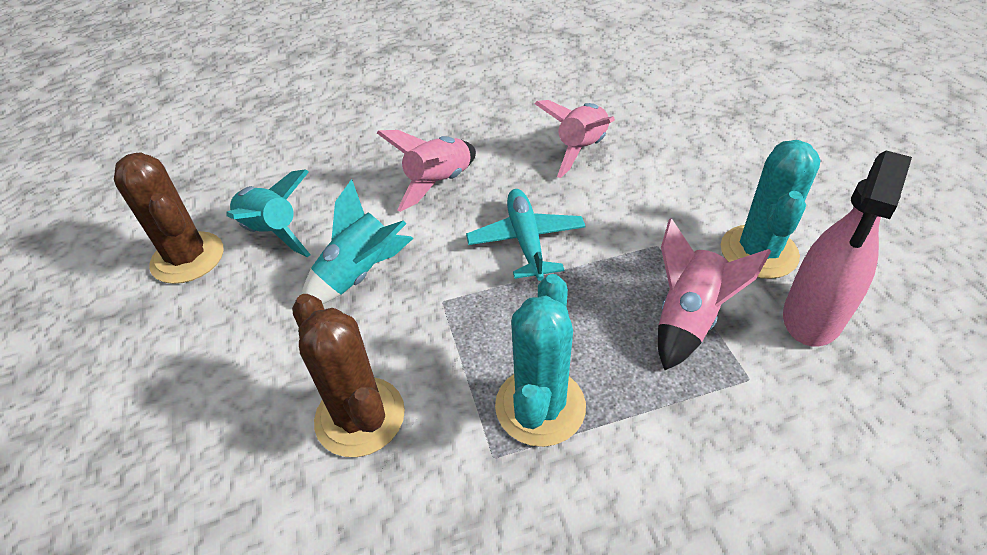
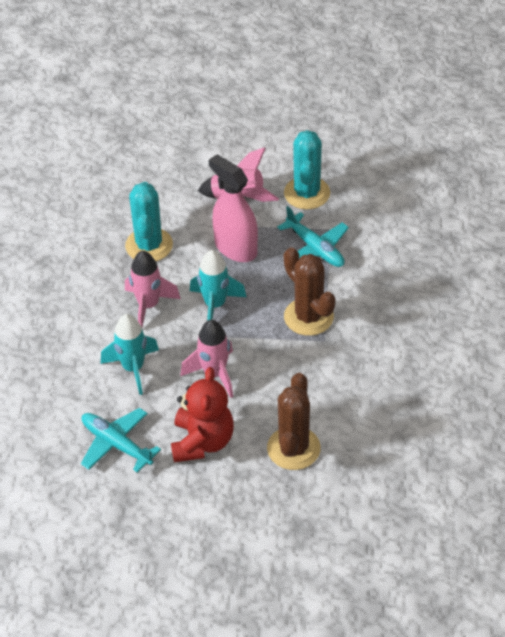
red teddy bear: 0 -> 1
turquoise plane: 1 -> 2

